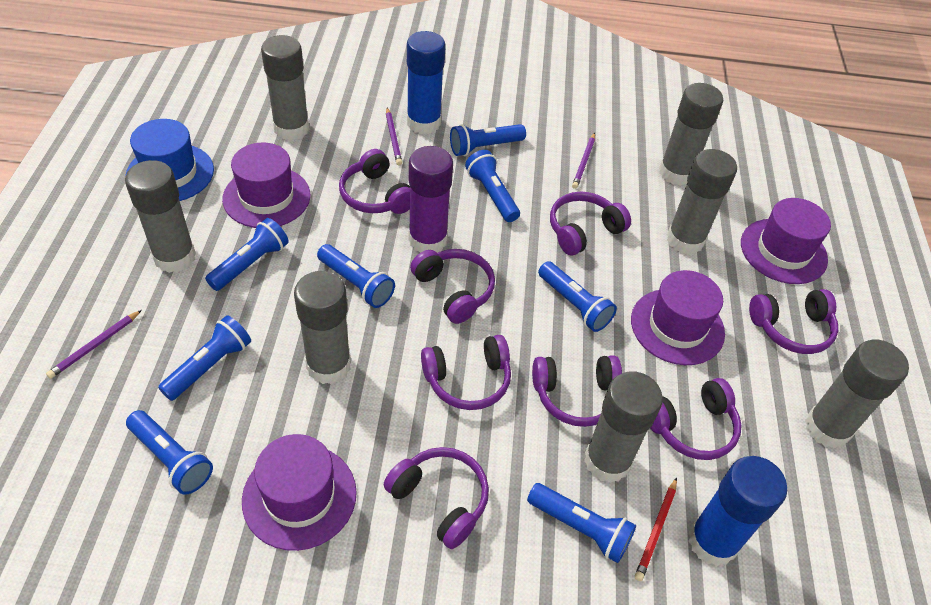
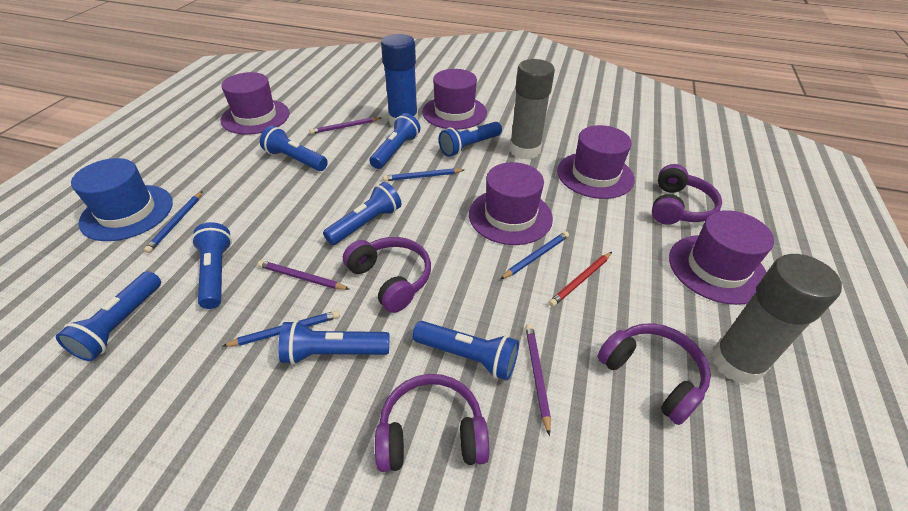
blue glue stick: 2 -> 1
blue pencil: 0 -> 4
grey glue stick: 7 -> 2
purple glue stick: 1 -> 0
purple hat: 4 -> 5
purple headphones: 8 -> 4

